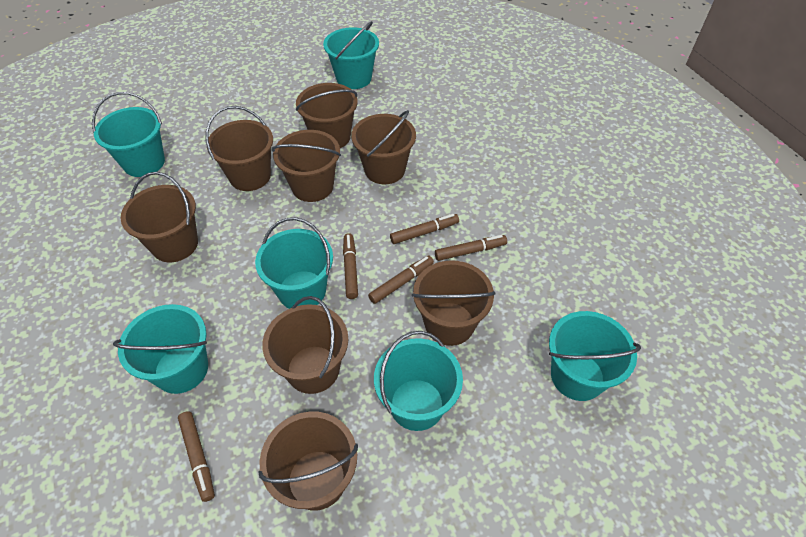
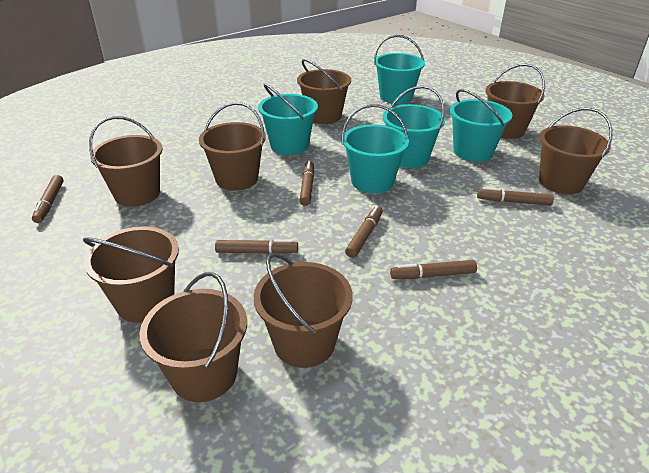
brown marker: 5 -> 6
turquoise bucket: 6 -> 5

